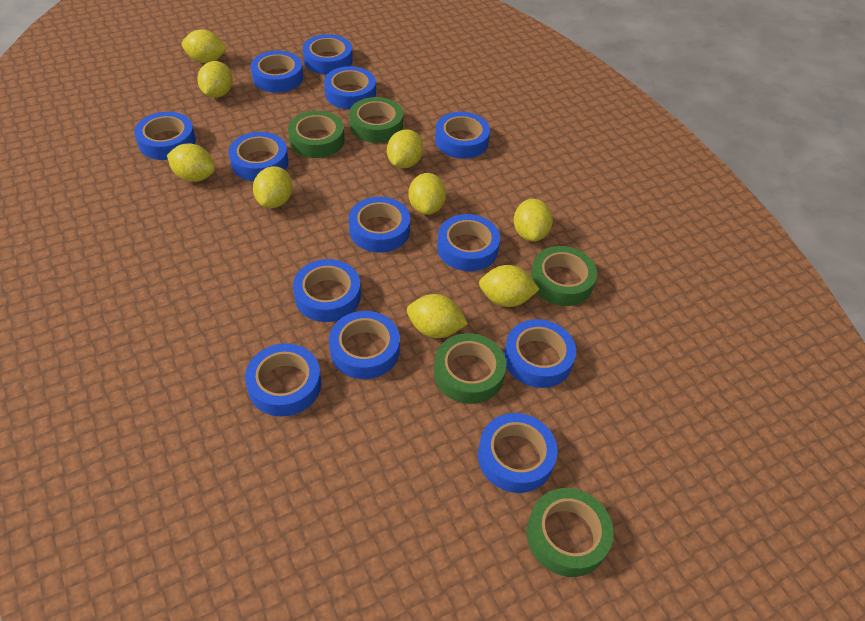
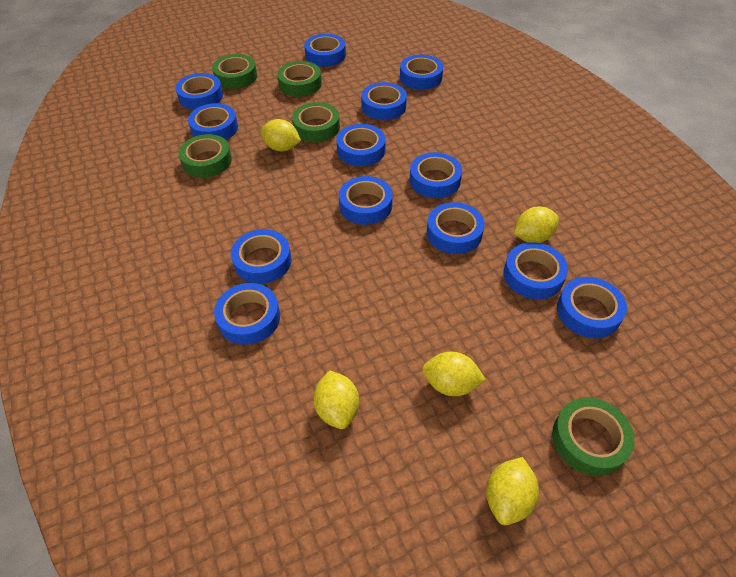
yellow lemon: 9 -> 5

